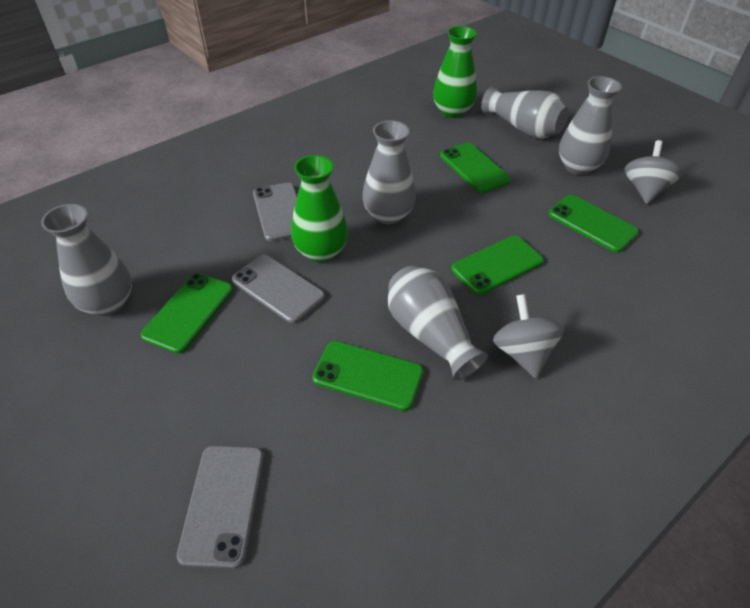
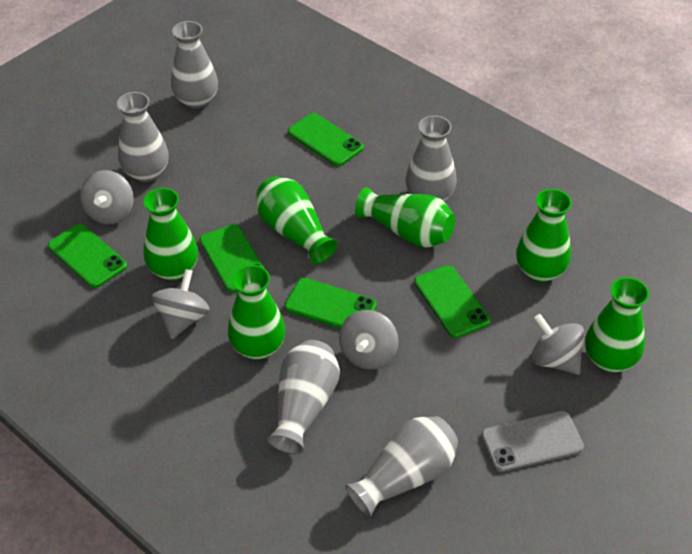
green vase: 2 -> 6
grey phone: 3 -> 1
grey spinning top: 2 -> 4

